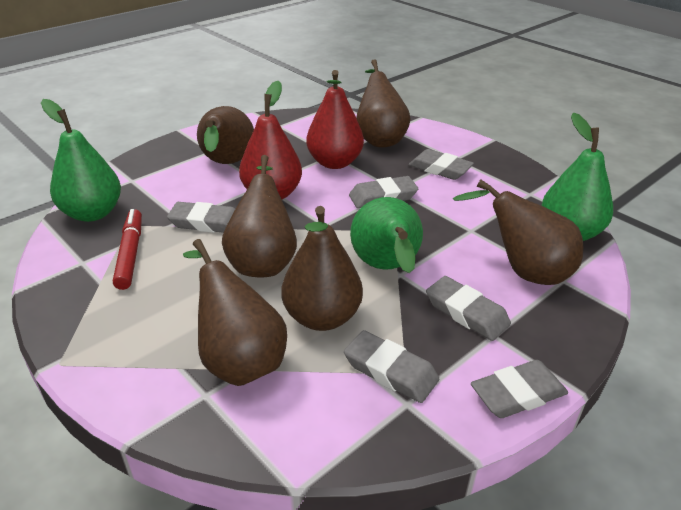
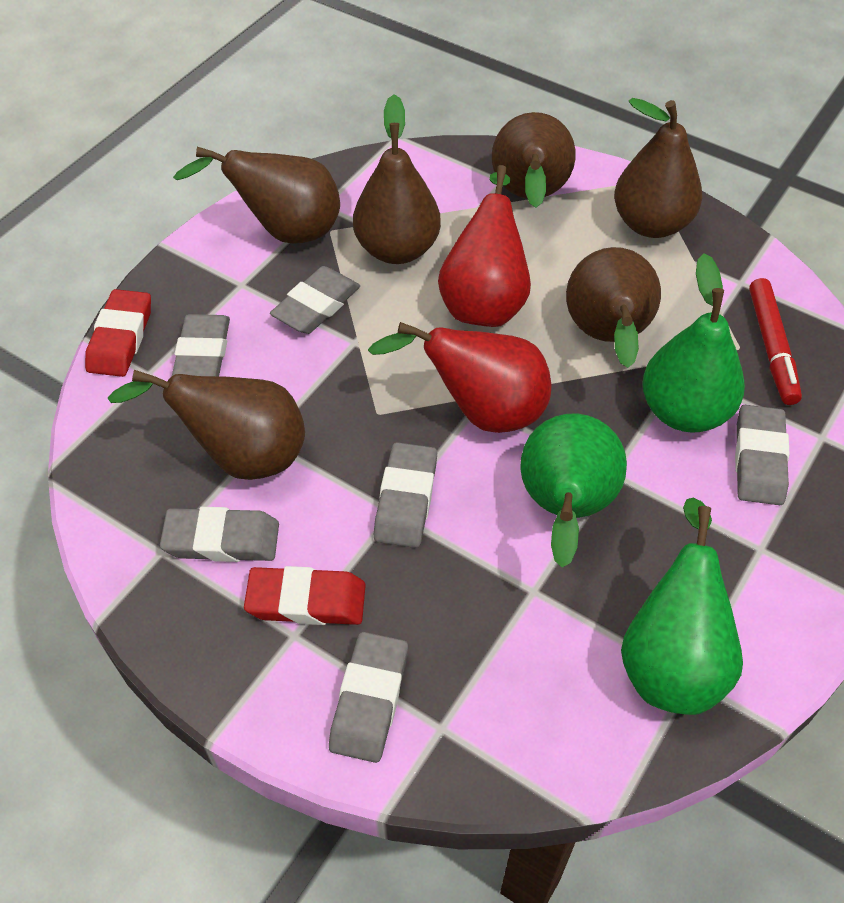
red eraser: 0 -> 2

